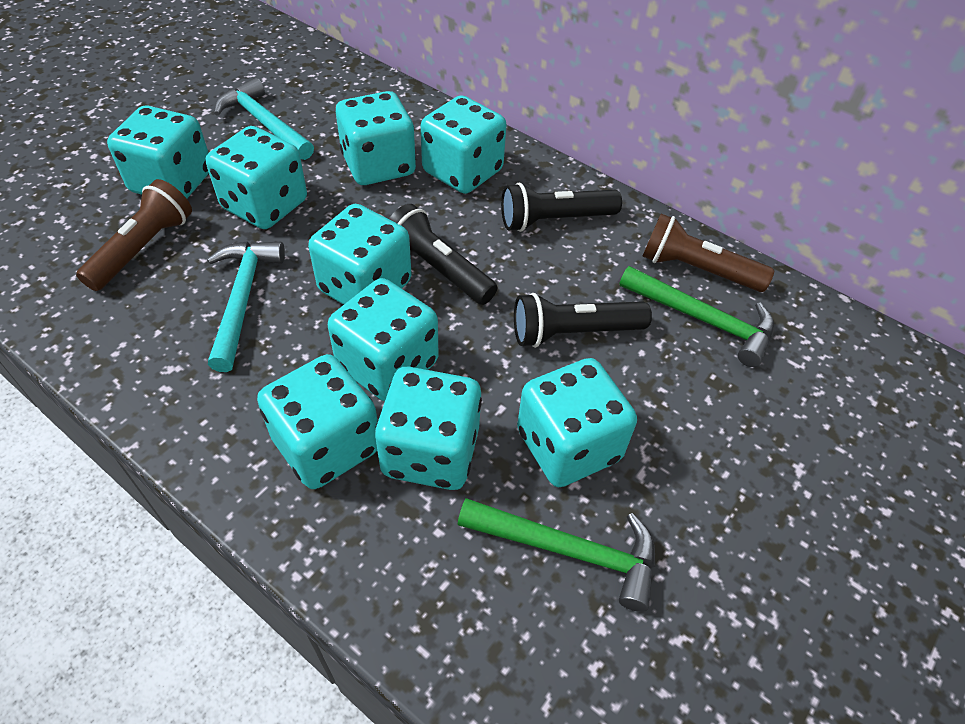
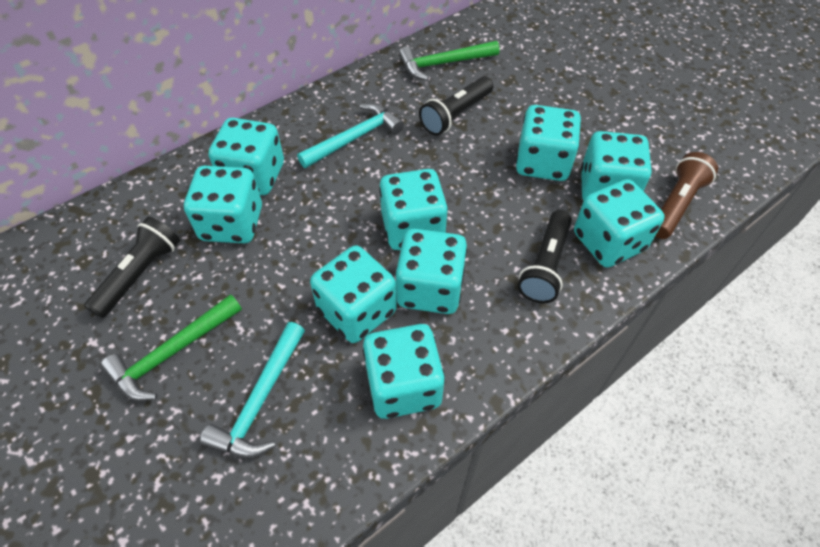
brown flashlight: 2 -> 1

